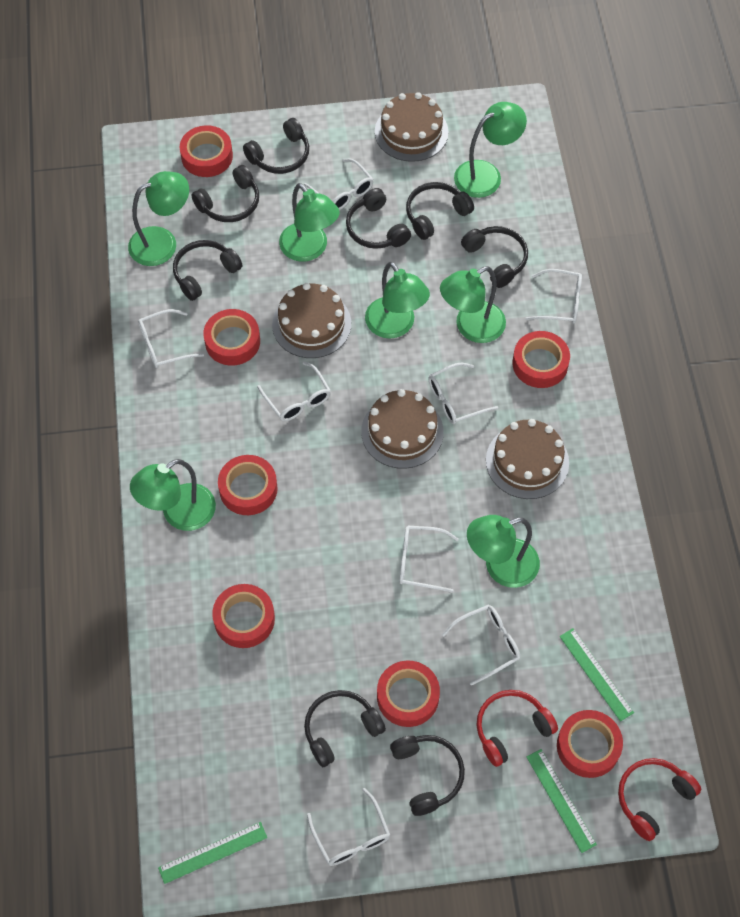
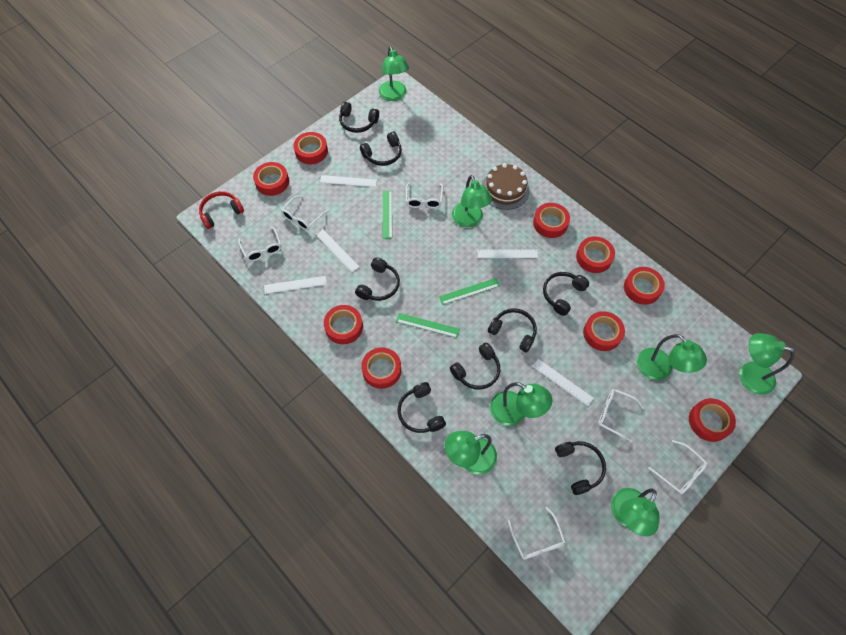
brown cake: 4 -> 1
red headphones: 2 -> 1
red tape: 7 -> 9
white glasses: 8 -> 6
white ruler: 0 -> 5

